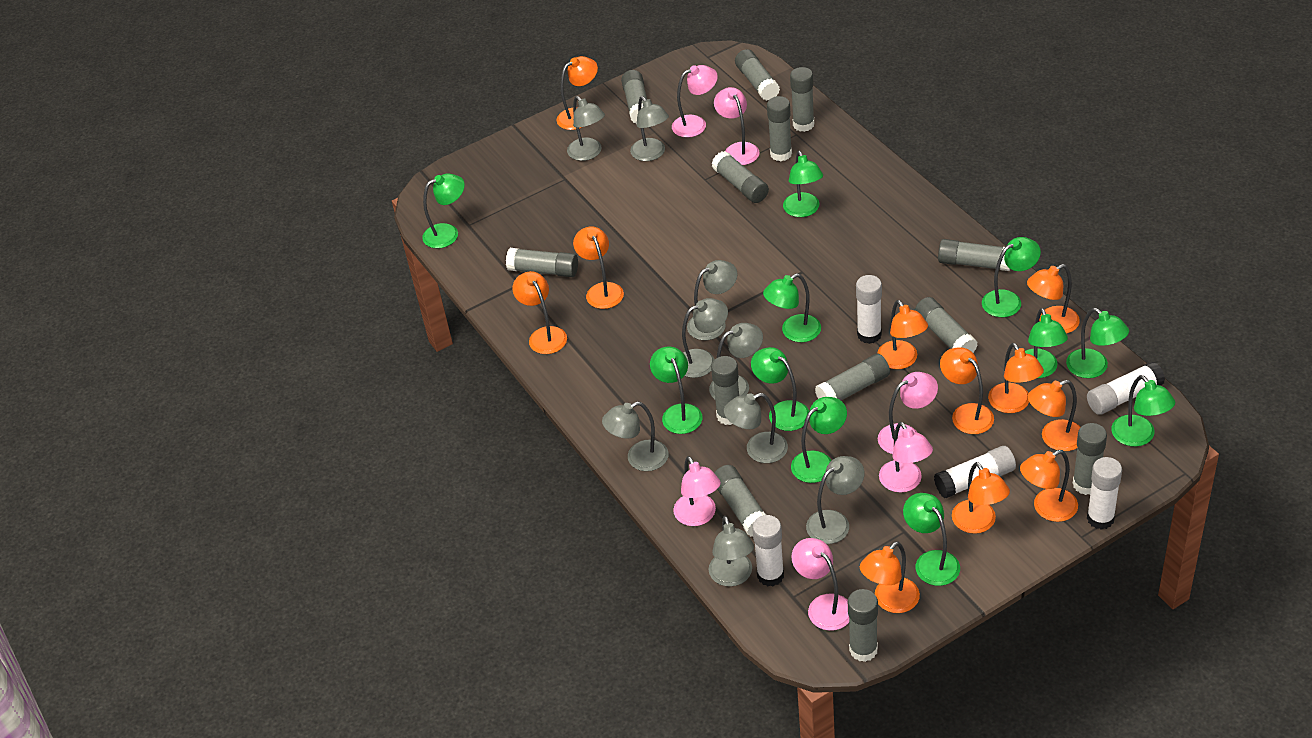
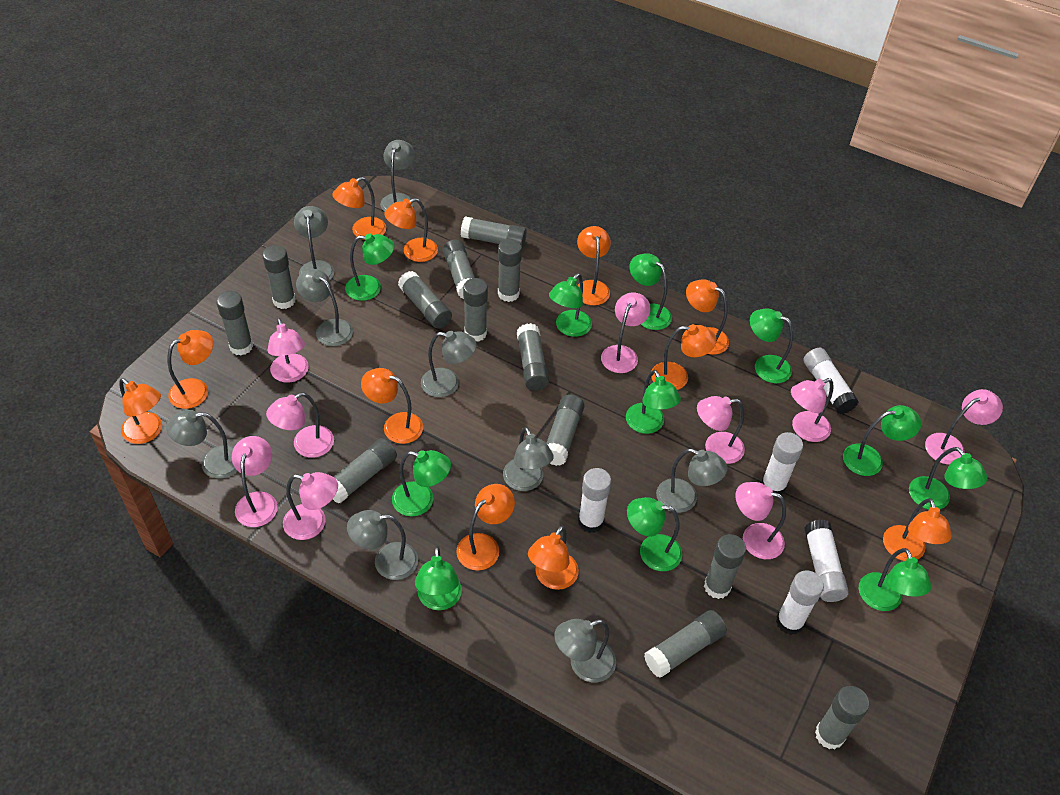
pink lamp: 6 -> 9

